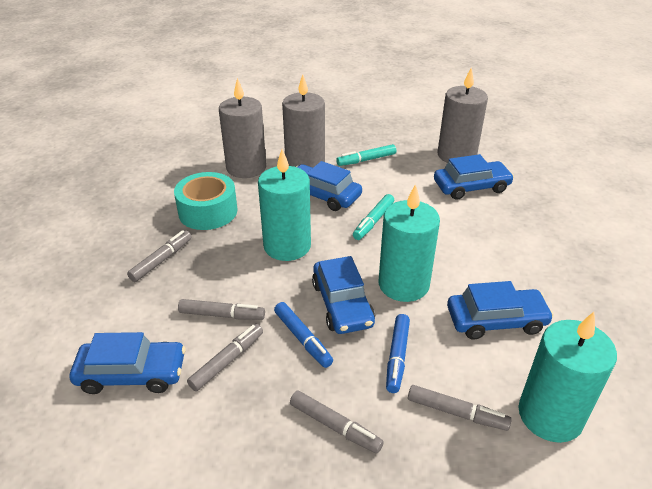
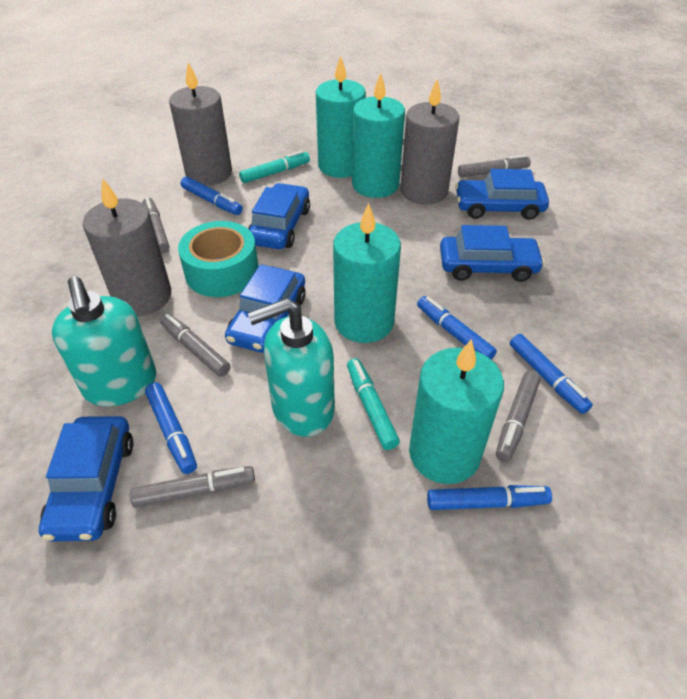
blue marker: 2 -> 5
turquoise candle: 3 -> 4
turquoise soap dispenser: 0 -> 2

